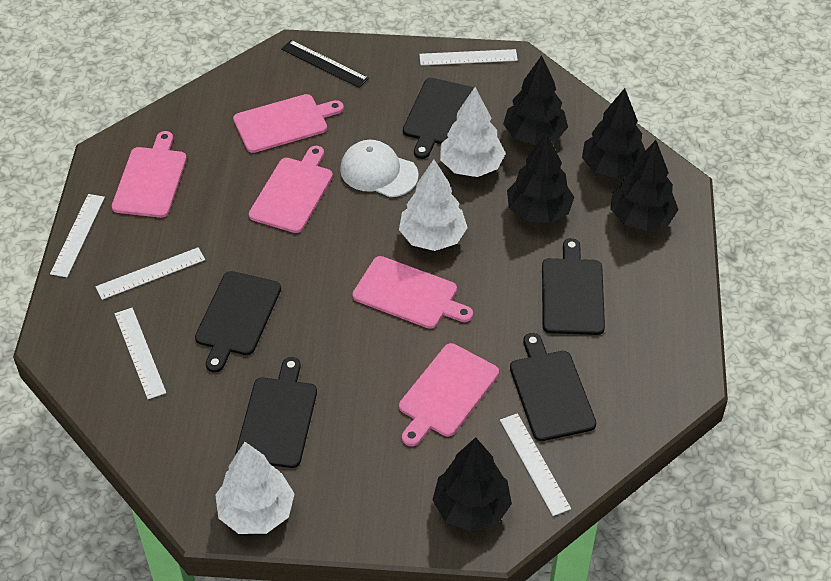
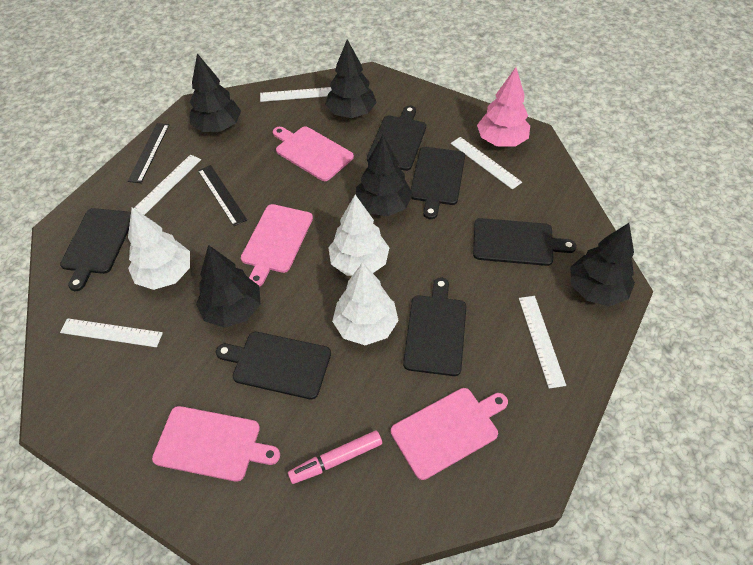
black cutting board: 5 -> 6
black ruler: 1 -> 2
pink cutting board: 5 -> 4
pink marker: 0 -> 1
pink tree: 0 -> 1
white cap: 1 -> 0

